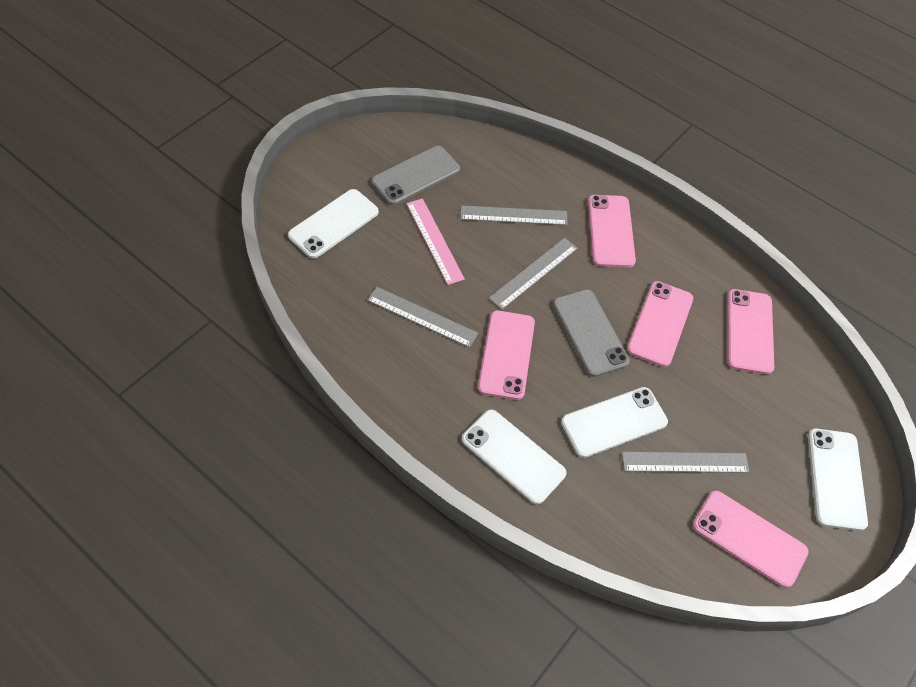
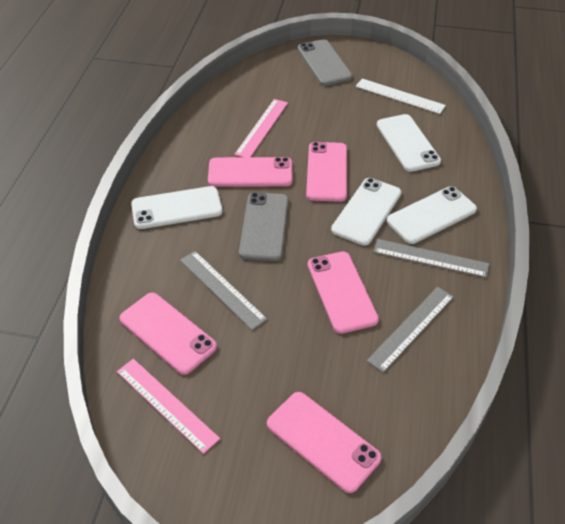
grey ruler: 4 -> 3
pink ruler: 1 -> 2
white ruler: 0 -> 1

